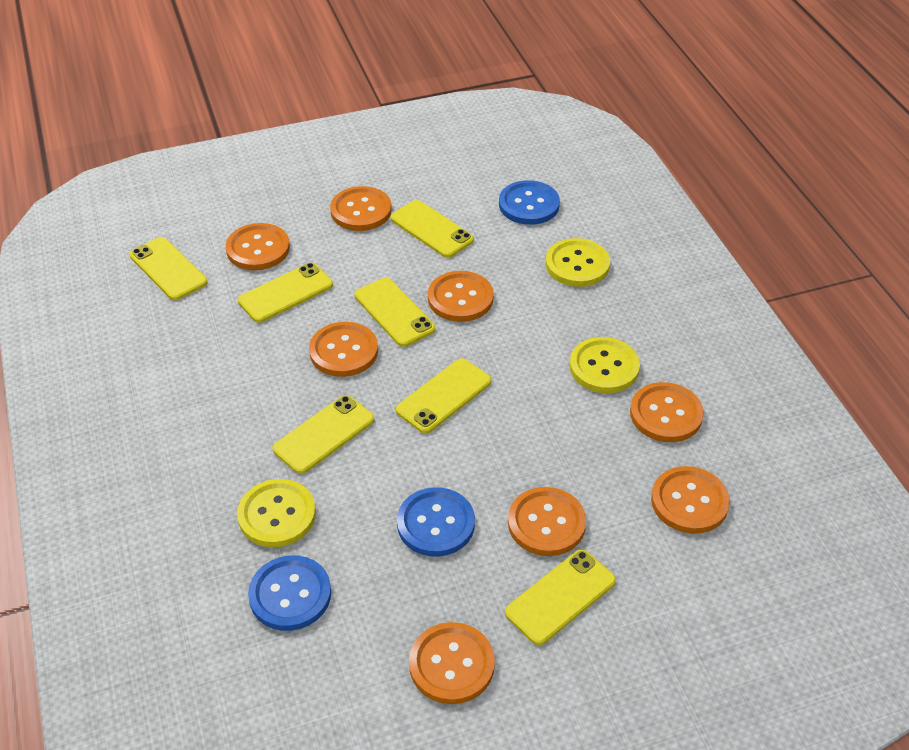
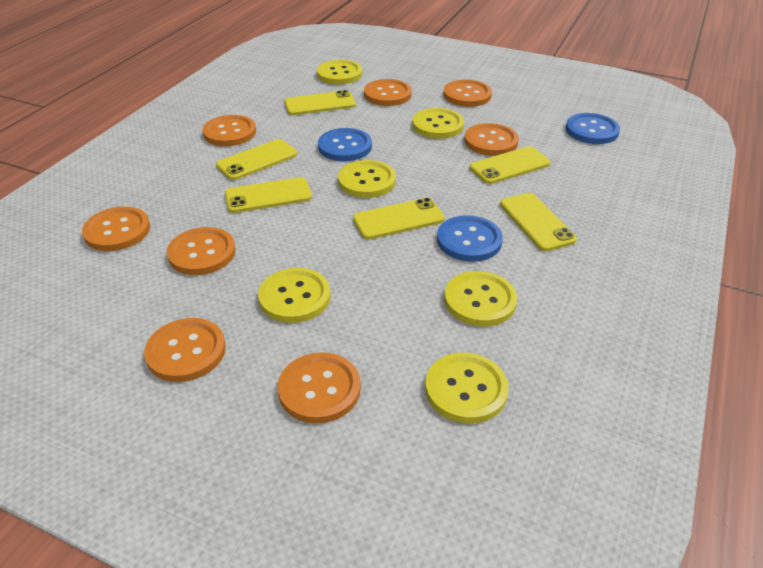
yellow button: 3 -> 6
yellow phone: 7 -> 6

